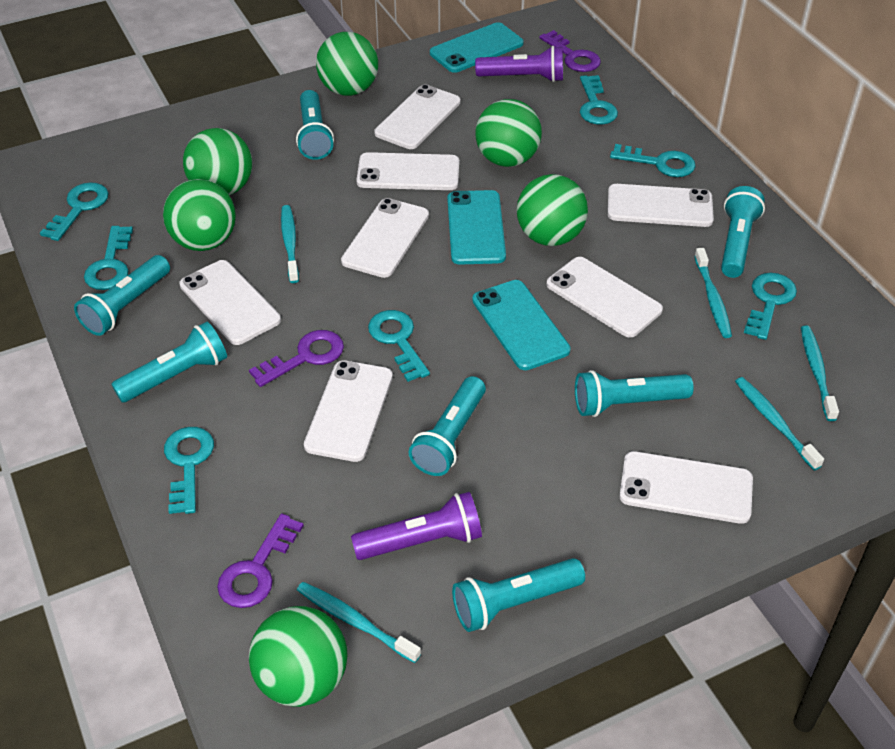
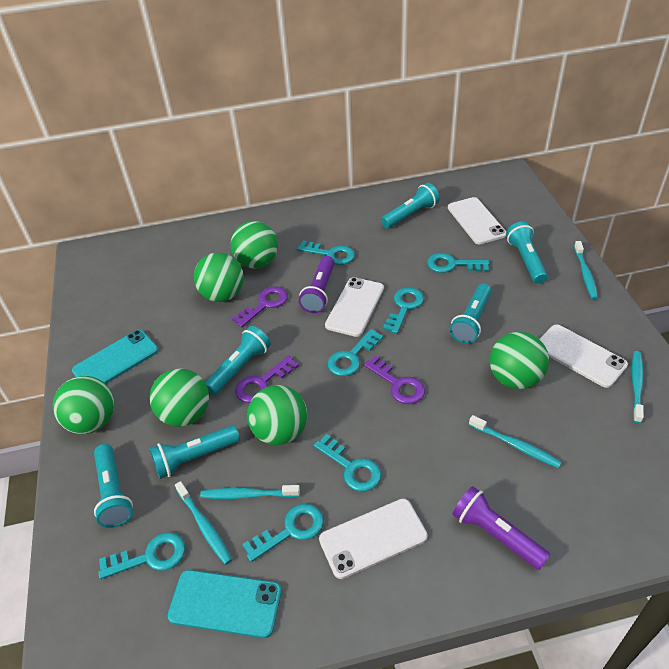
turquoise flashlight: 7 -> 6
turquoise phone: 3 -> 2
white phone: 8 -> 4

